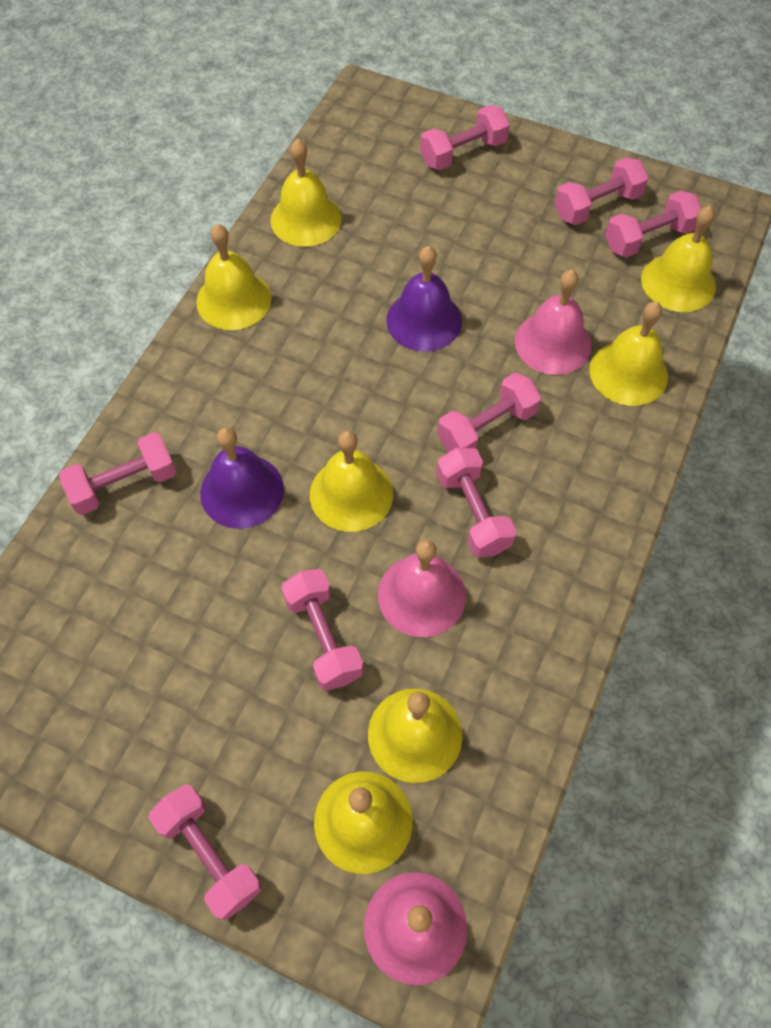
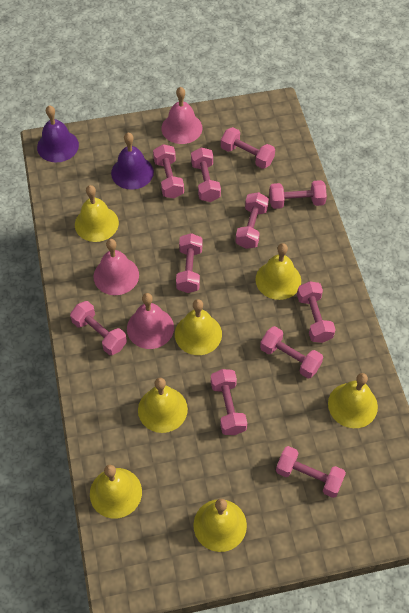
pink dumbbell: 8 -> 11

